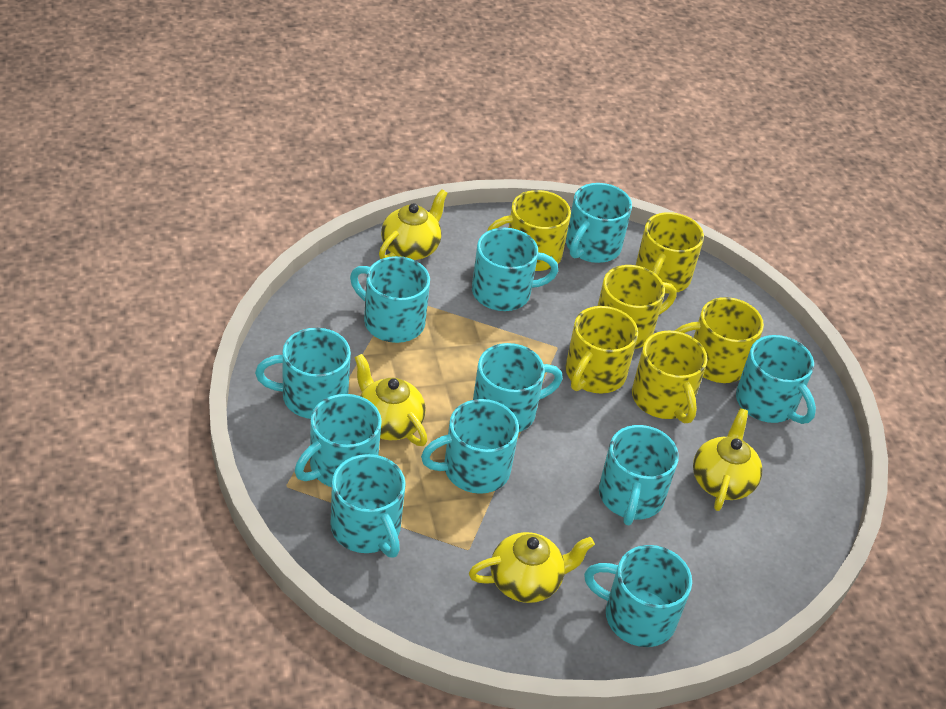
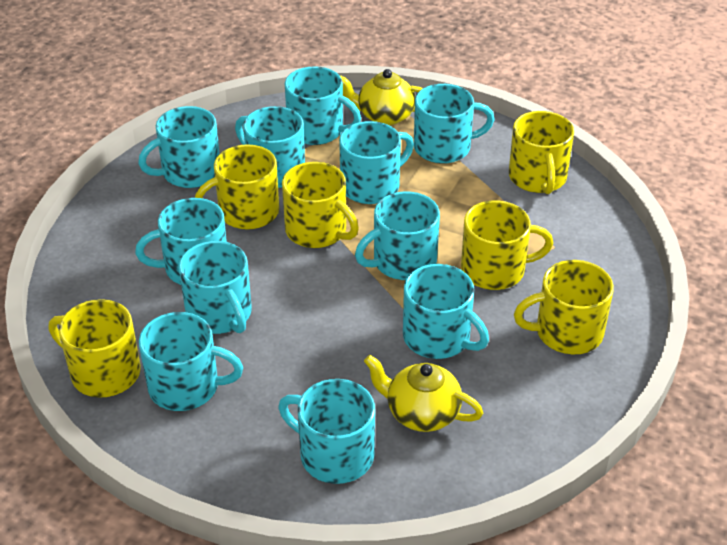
yellow teapot: 4 -> 2

